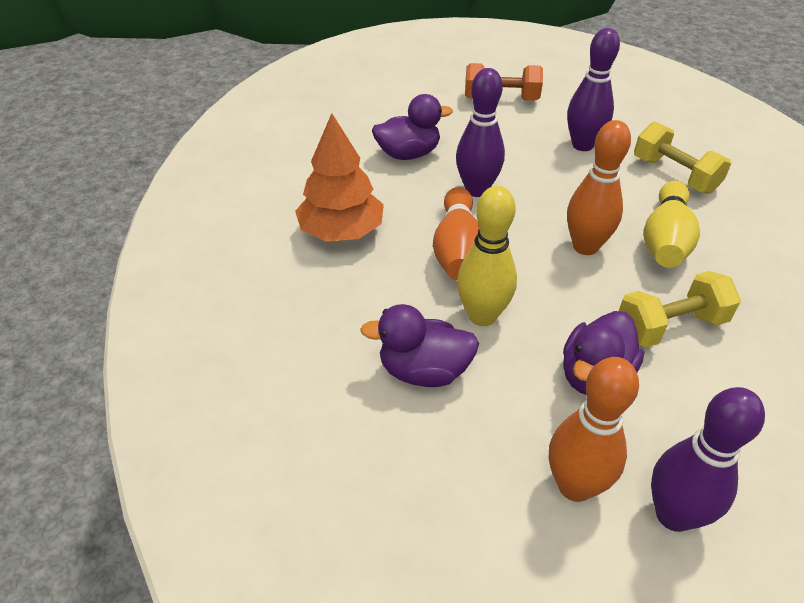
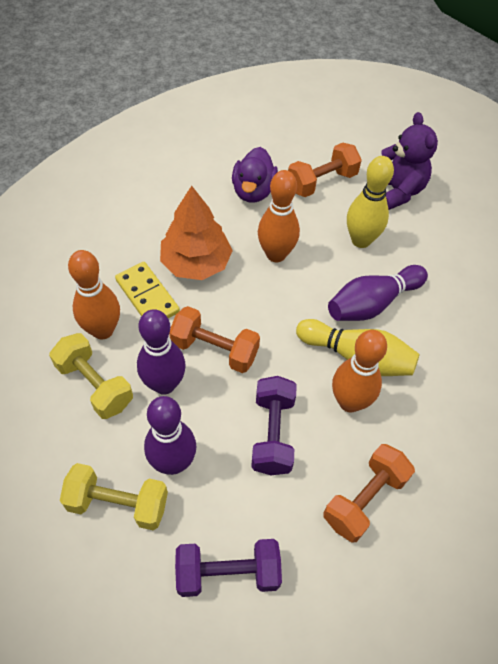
orange dumbbell: 1 -> 3
purple duck: 3 -> 1
purple dumbbell: 0 -> 2
purple teddy bear: 0 -> 1
yellow domino: 0 -> 1

